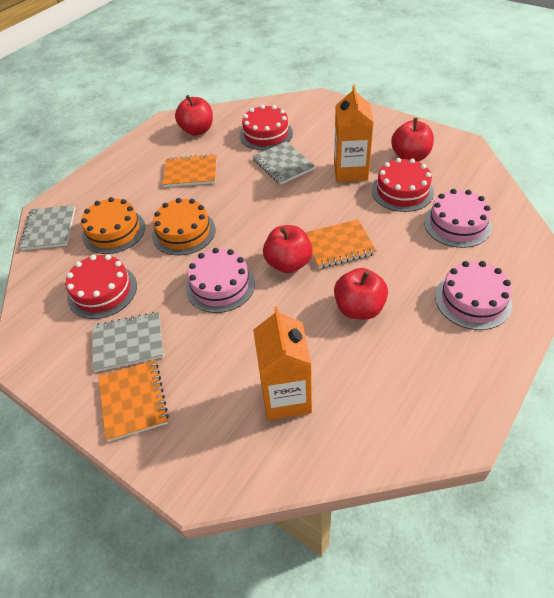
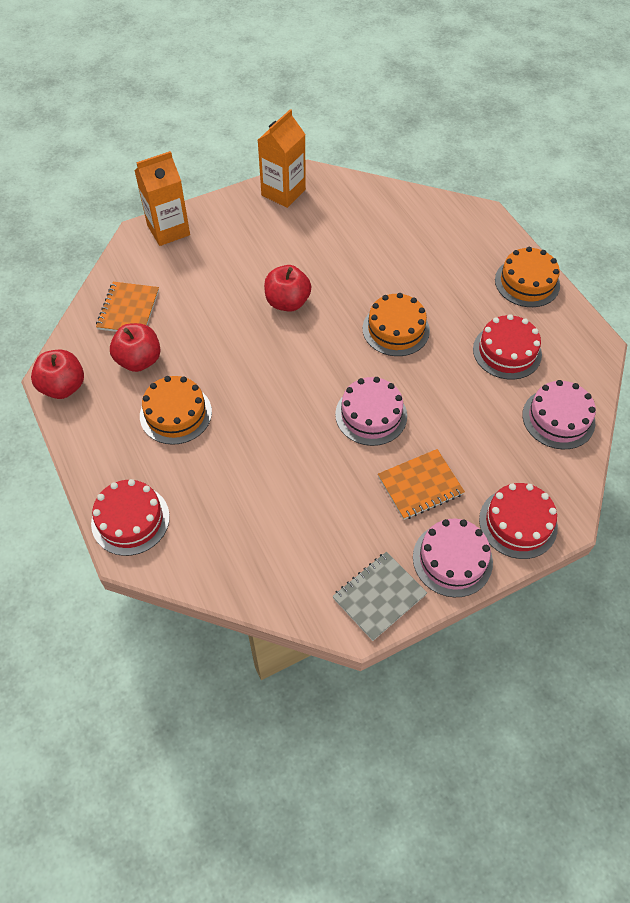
grey notebook: 3 -> 1
orange cake: 2 -> 3
orange notebook: 3 -> 2
red apple: 4 -> 3

